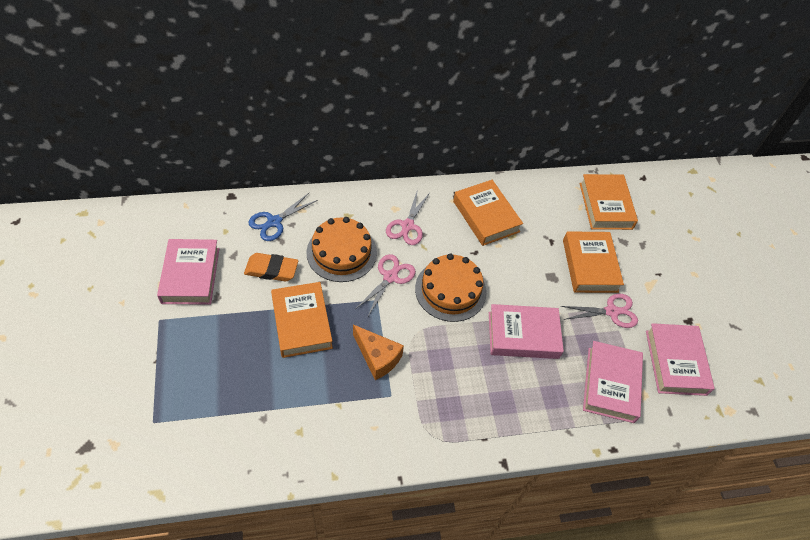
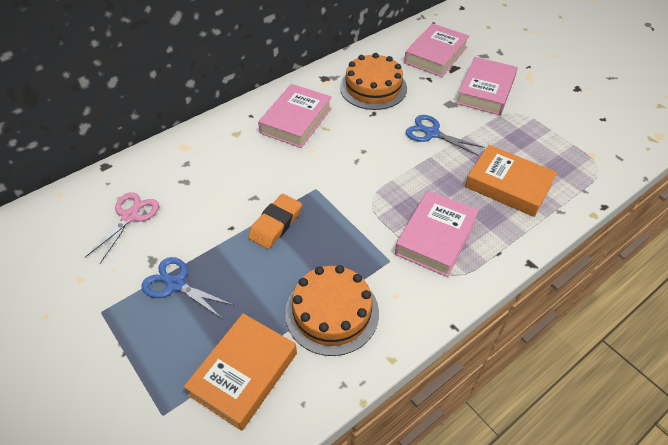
blue scissors: 1 -> 2
orange book: 4 -> 2
orange cheese: 1 -> 0
pink scissors: 3 -> 1

